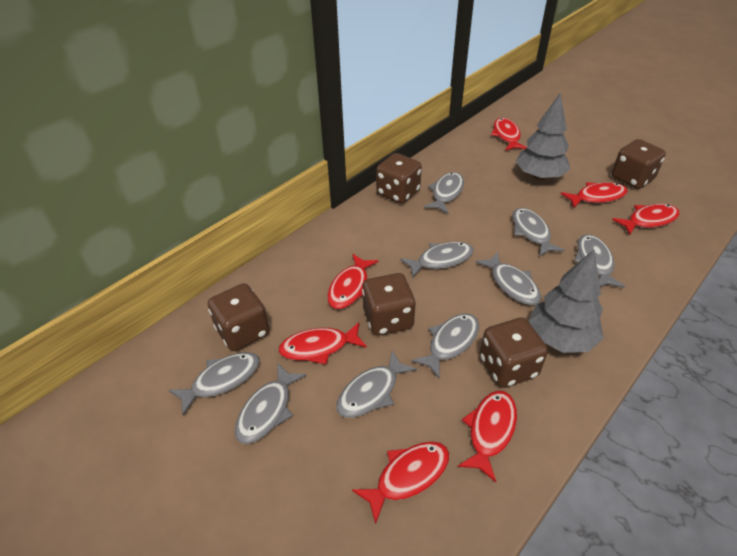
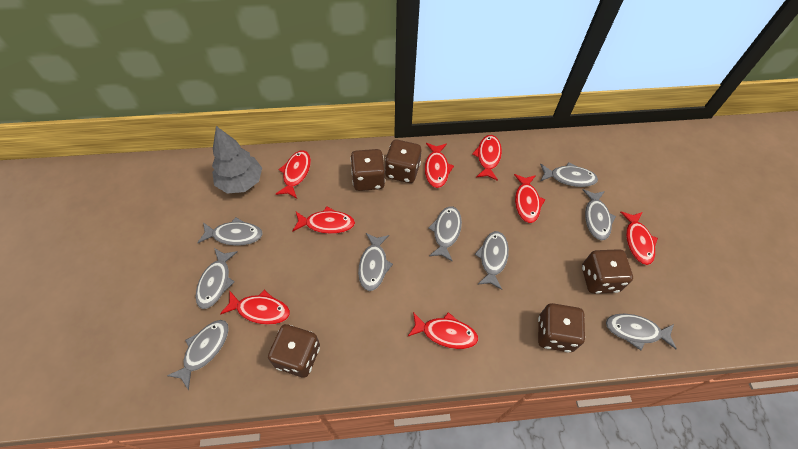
grey tree: 2 -> 1
red fish: 7 -> 8

